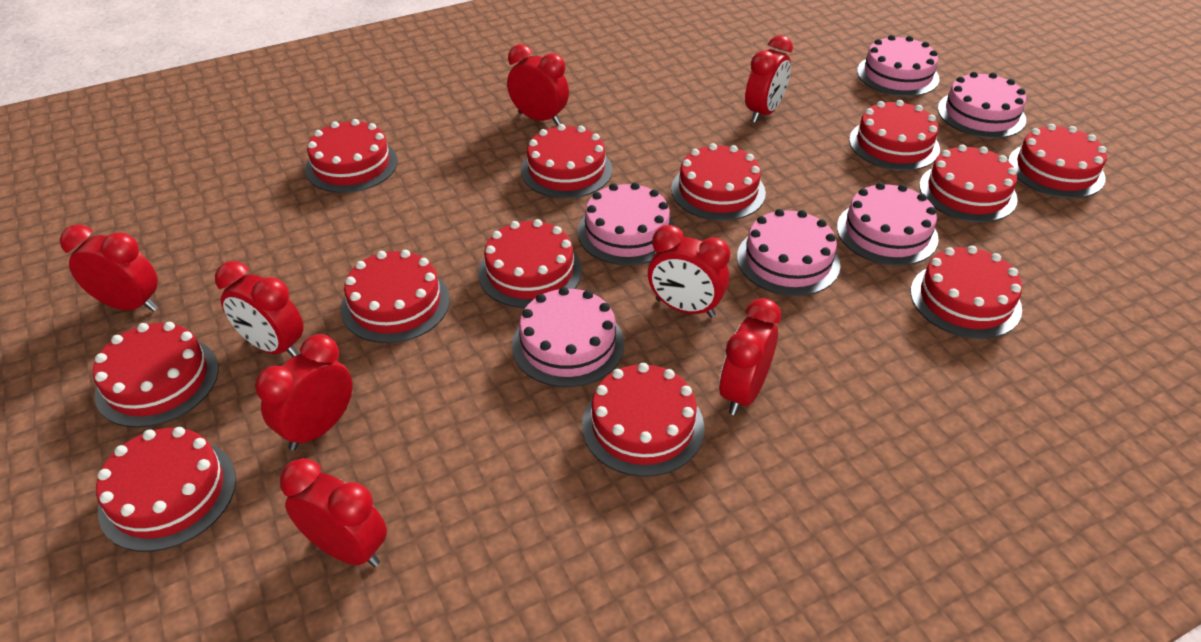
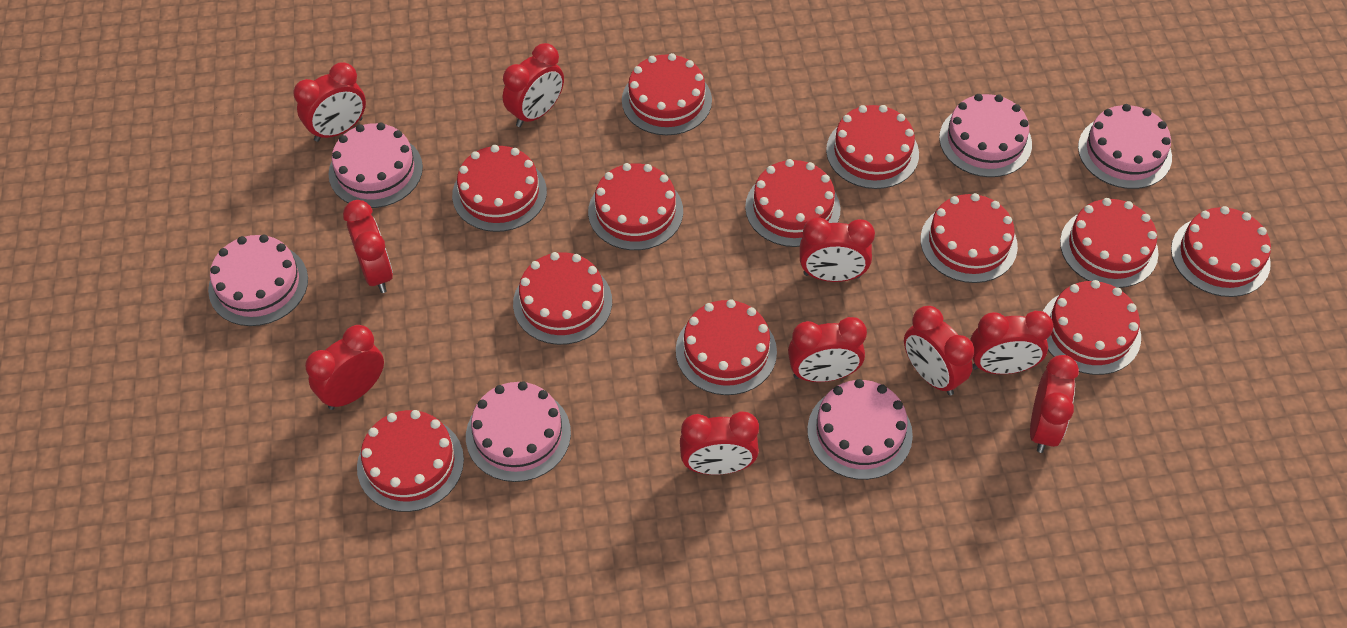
red clock: 8 -> 10

